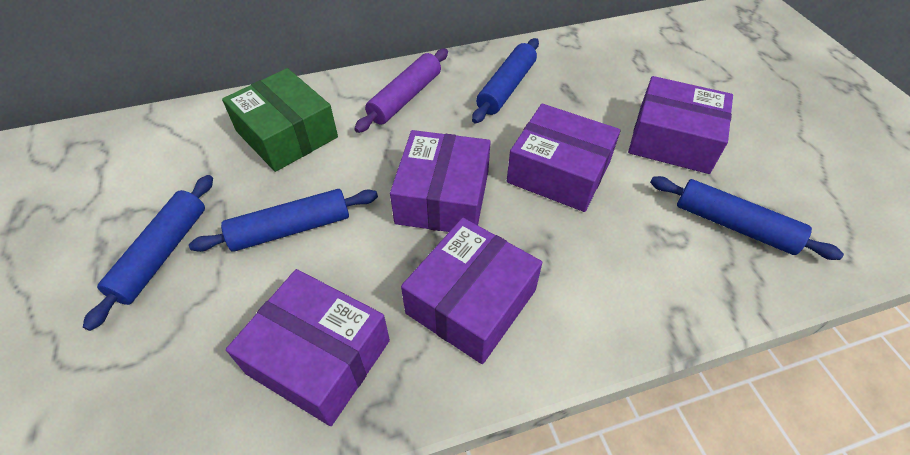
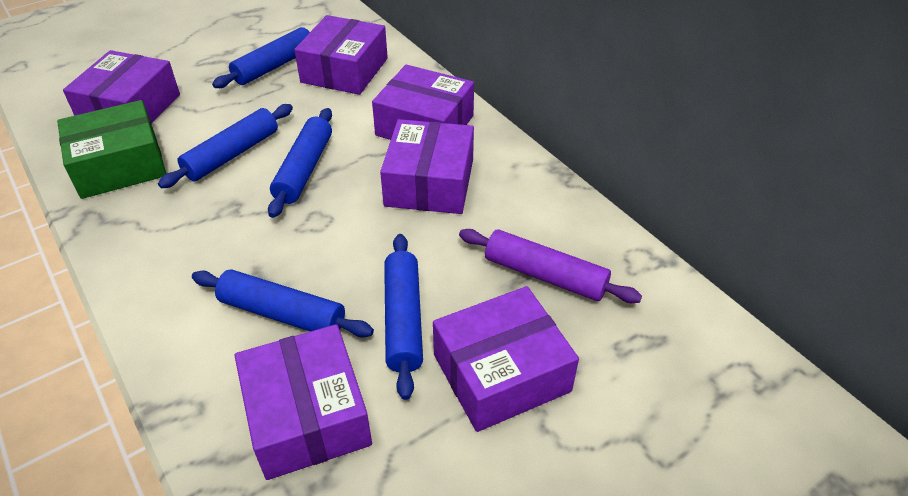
blue rolling pin: 4 -> 5
purple box: 5 -> 6

